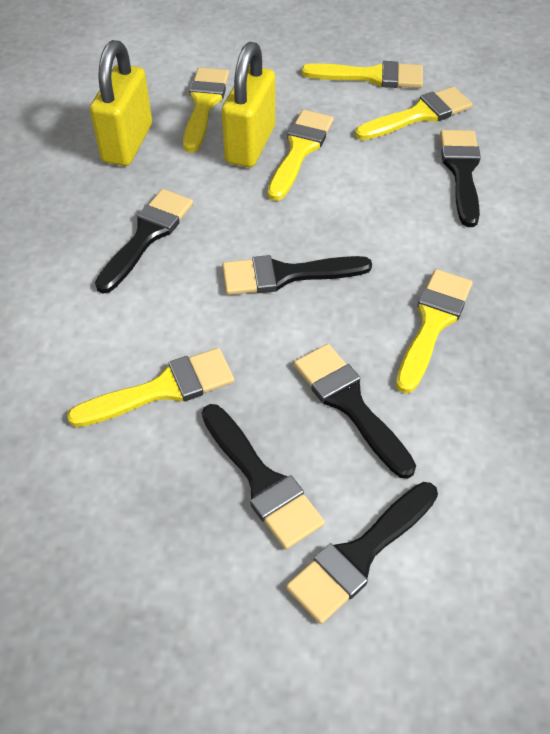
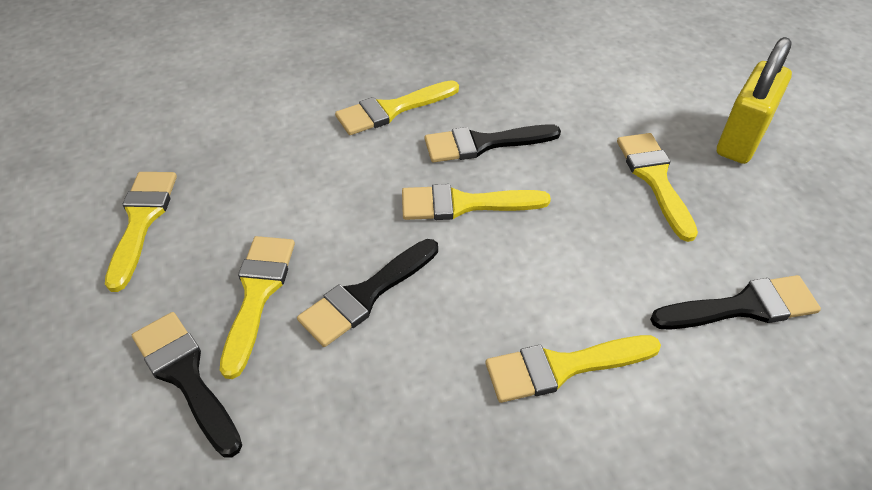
black brush: 6 -> 4
yellow padlock: 2 -> 1

